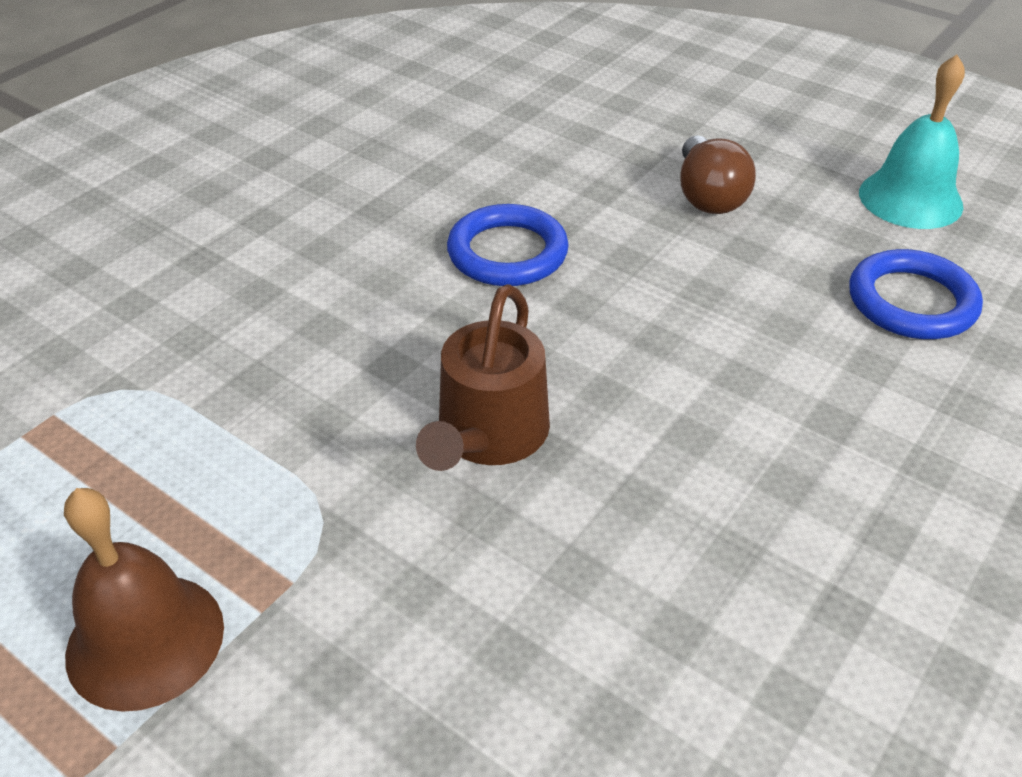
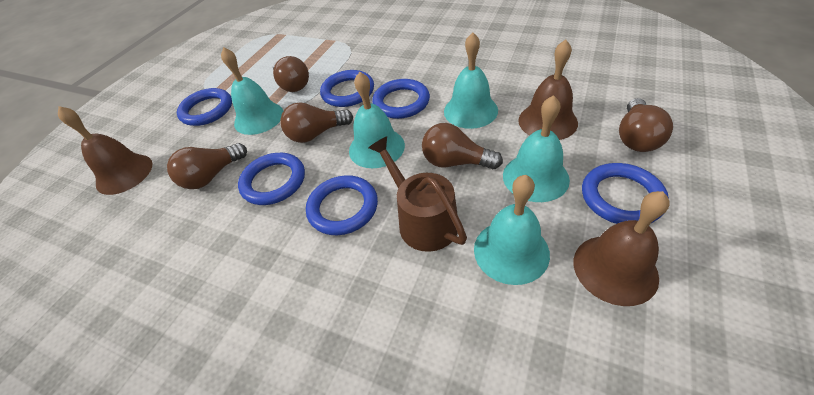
blue ring: 2 -> 6
brown bell: 1 -> 3
brown light bulb: 1 -> 5
turquoise bell: 1 -> 5

